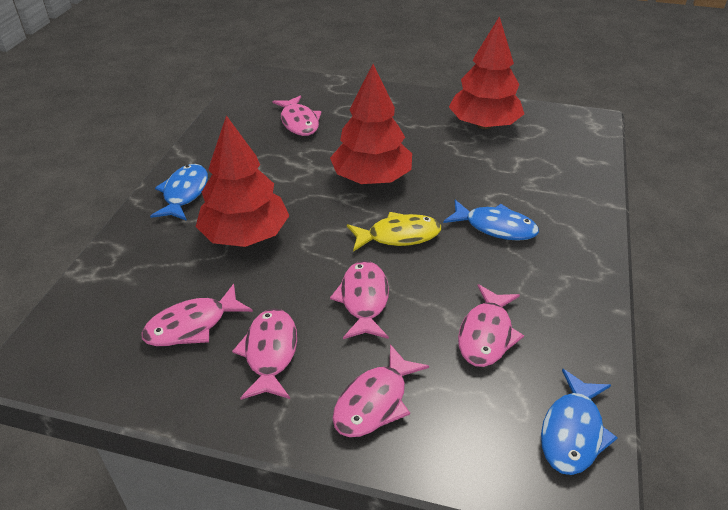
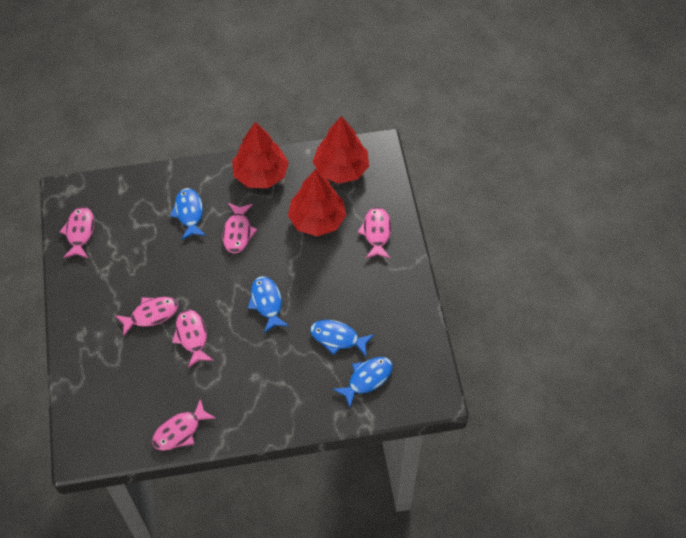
blue fish: 3 -> 4
yellow fish: 1 -> 0

